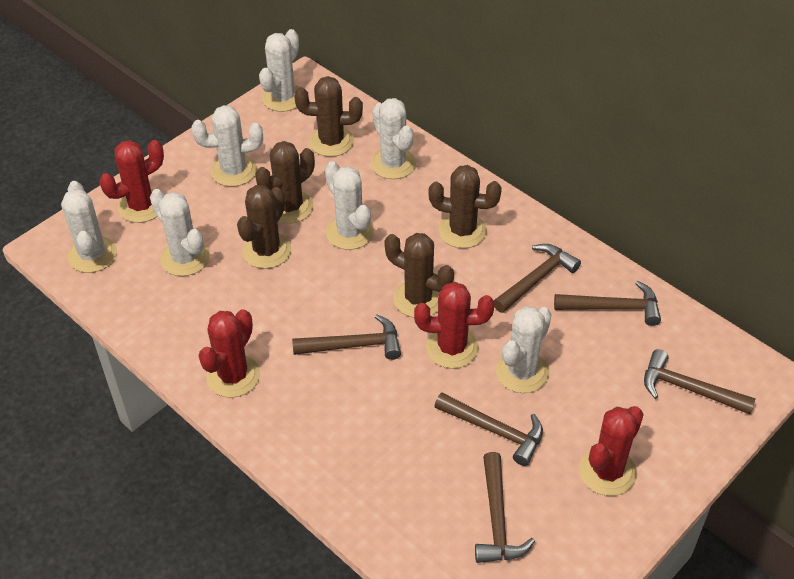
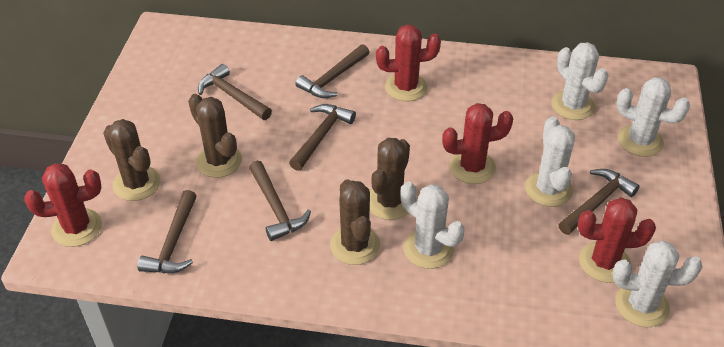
brown cactus: 5 -> 4
white cactus: 7 -> 5

